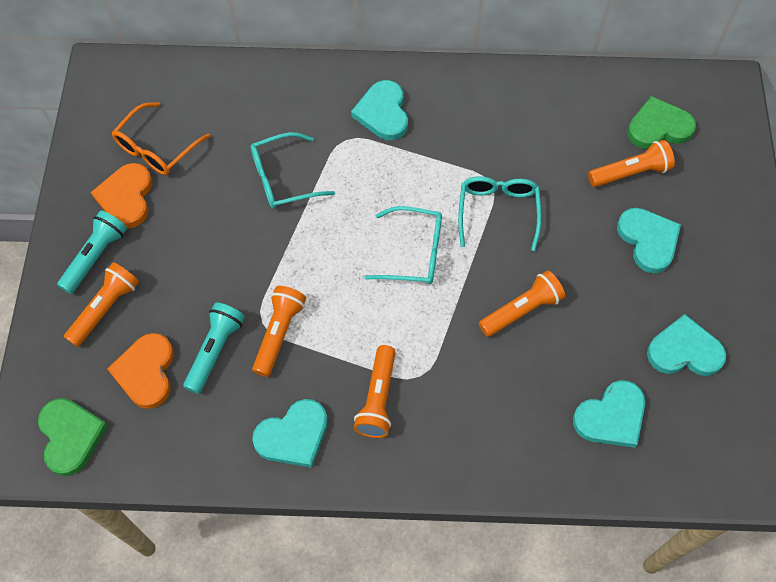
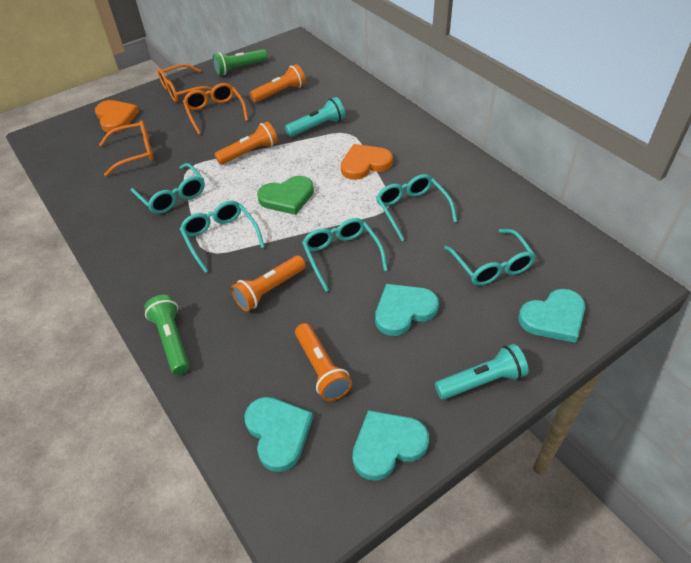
green flashlight: 0 -> 2
green heart: 2 -> 1
orange flashlight: 5 -> 4
orange glasses: 1 -> 3
turquoise glasses: 3 -> 5
turquoise heart: 5 -> 4

